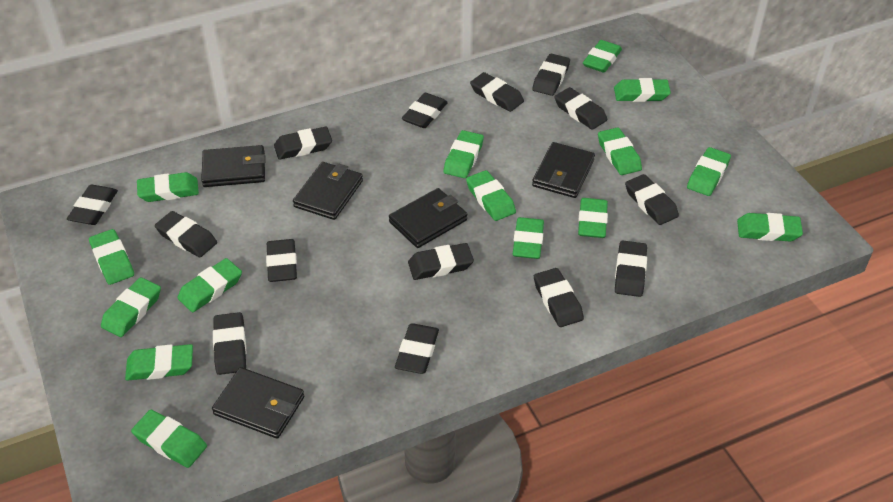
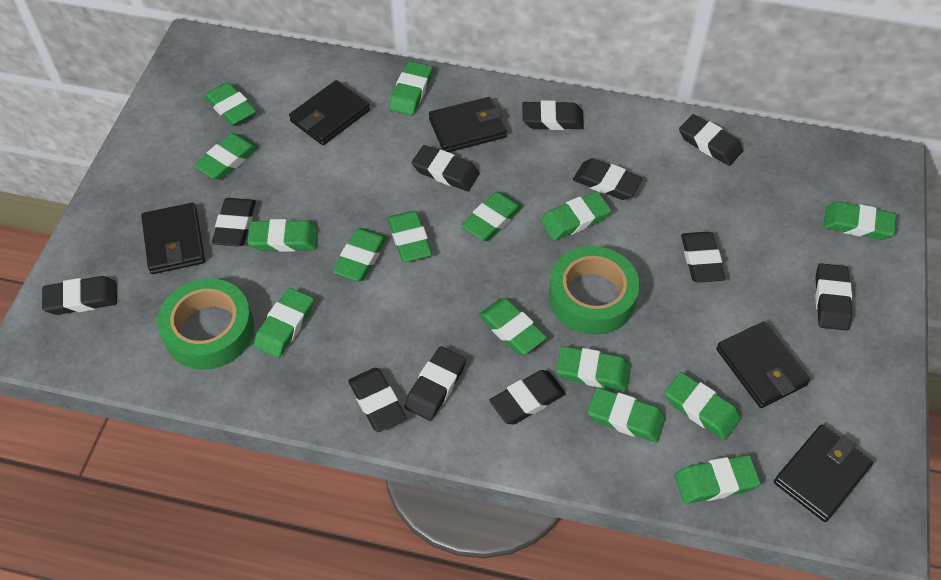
black eraser: 14 -> 11
green tape: 0 -> 2

